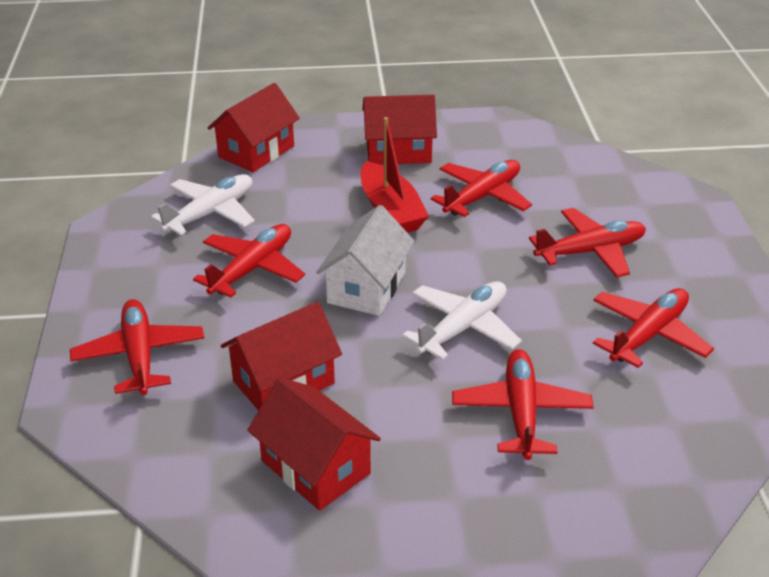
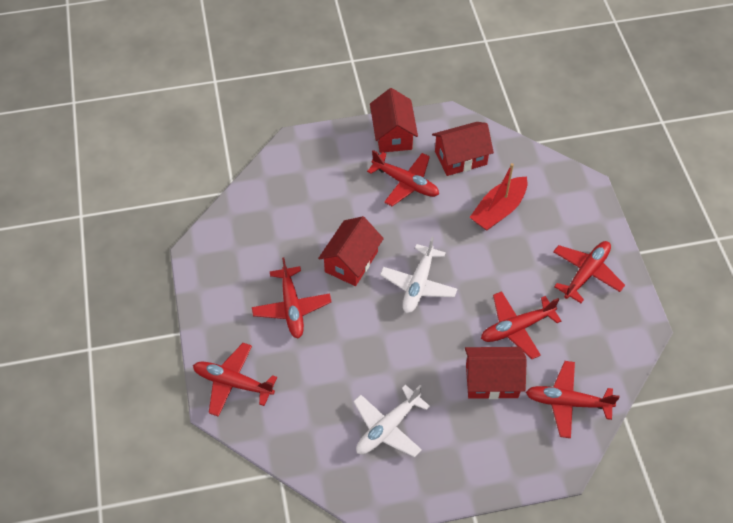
white house: 1 -> 0

